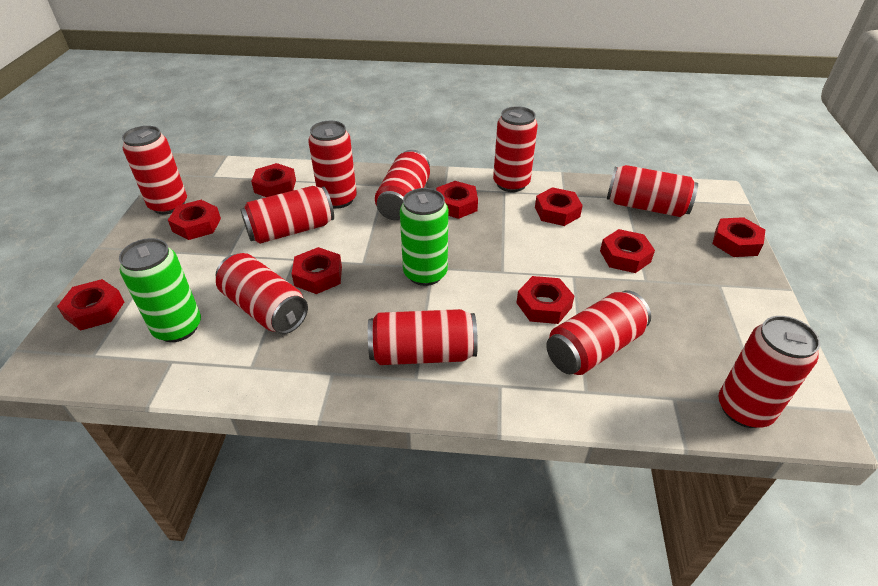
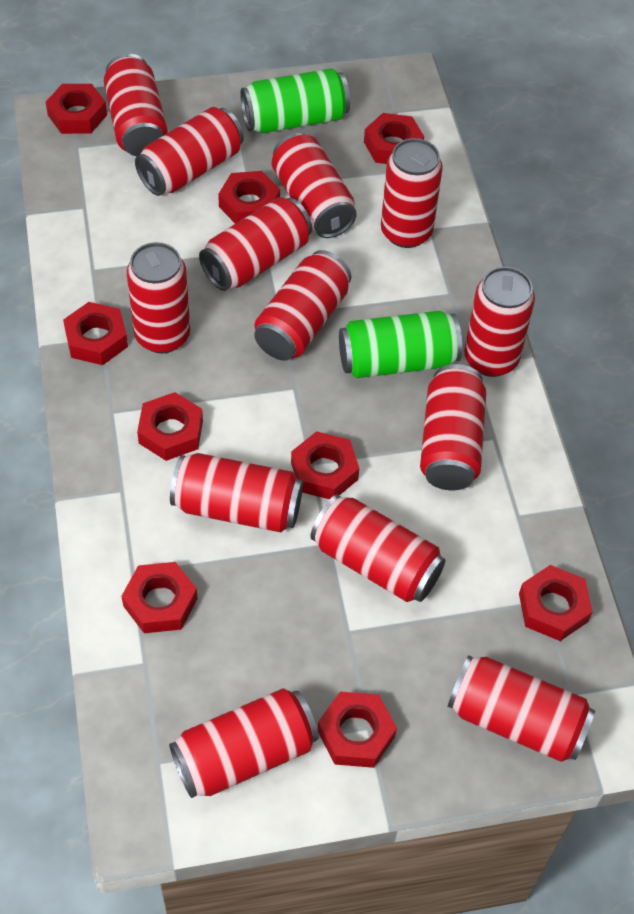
red can: 10 -> 13

